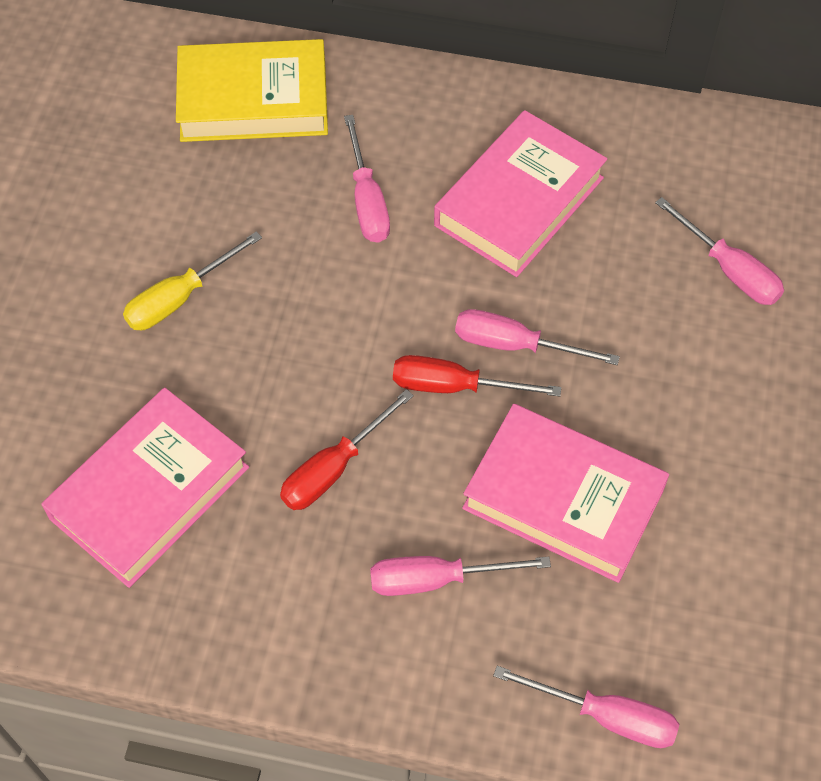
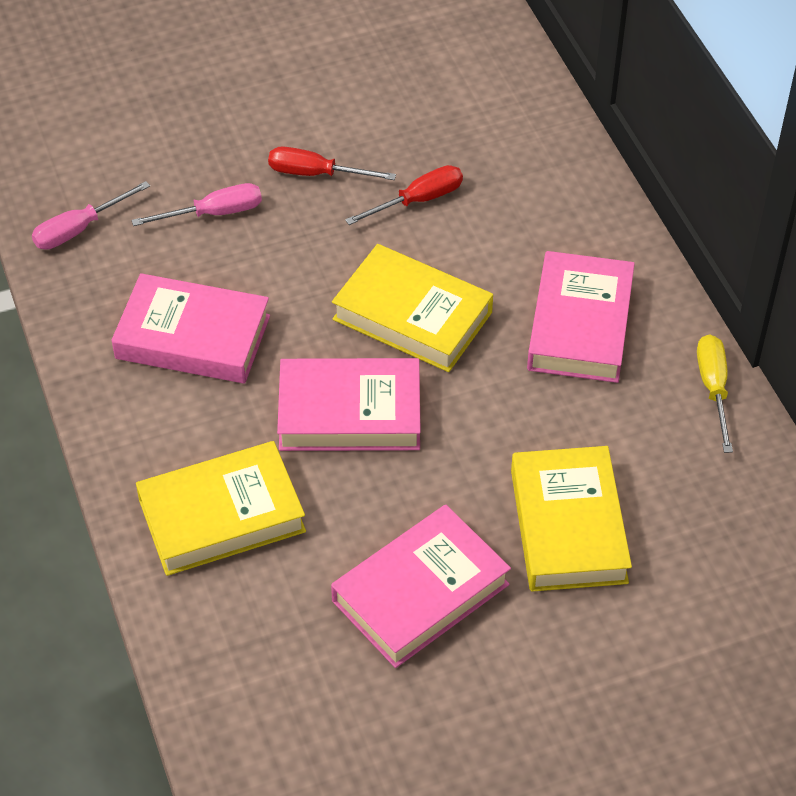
pink book: 3 -> 4
pink screwdriver: 5 -> 2
yellow book: 1 -> 3

